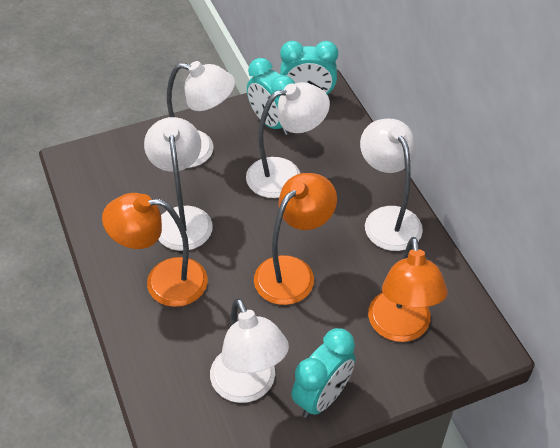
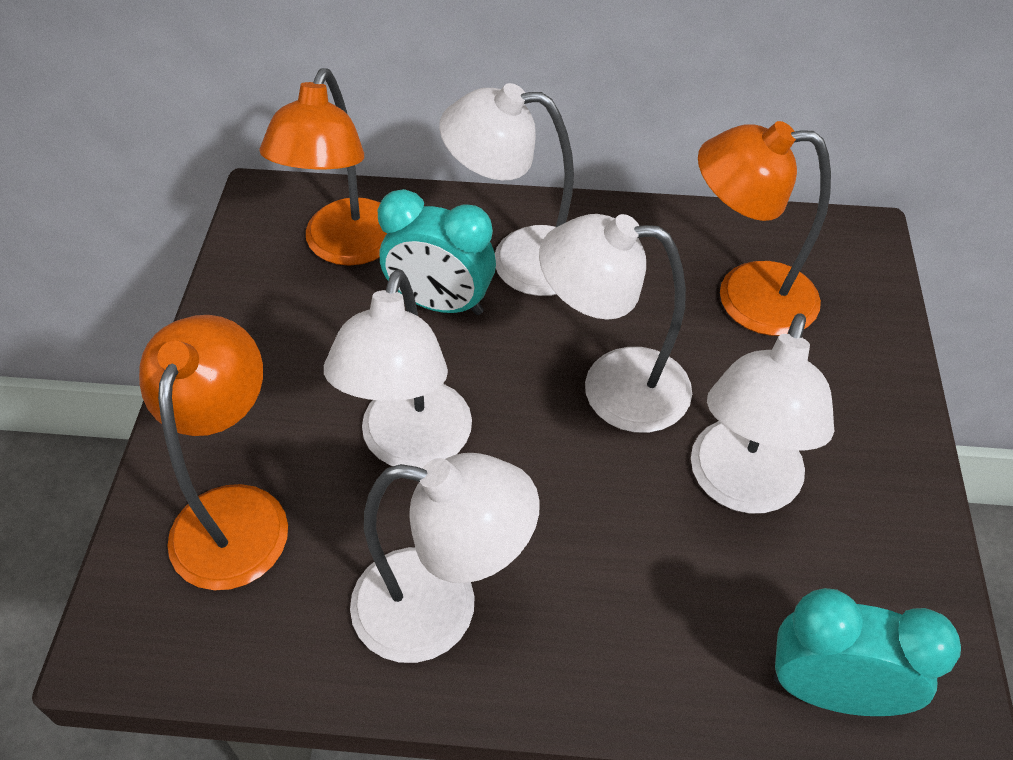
turquoise clock: 3 -> 2

